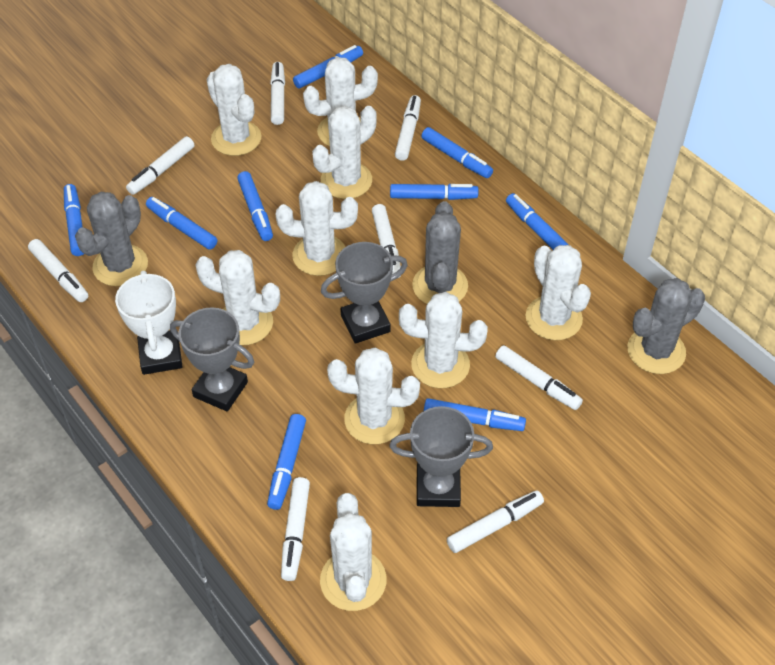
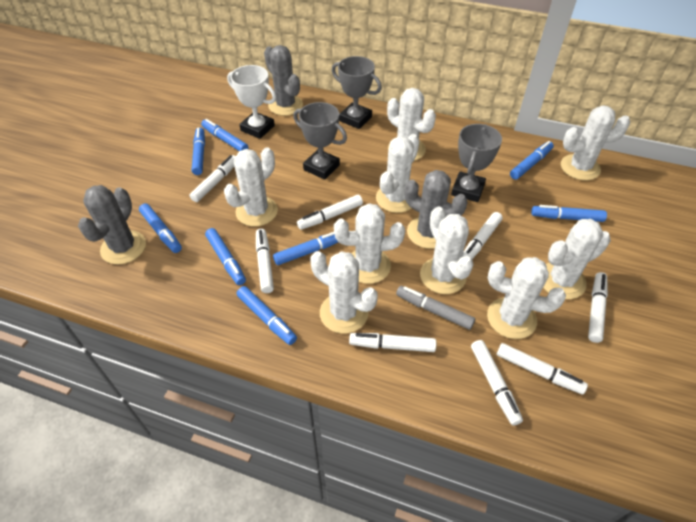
blue marker: 9 -> 8
grey marker: 0 -> 1

